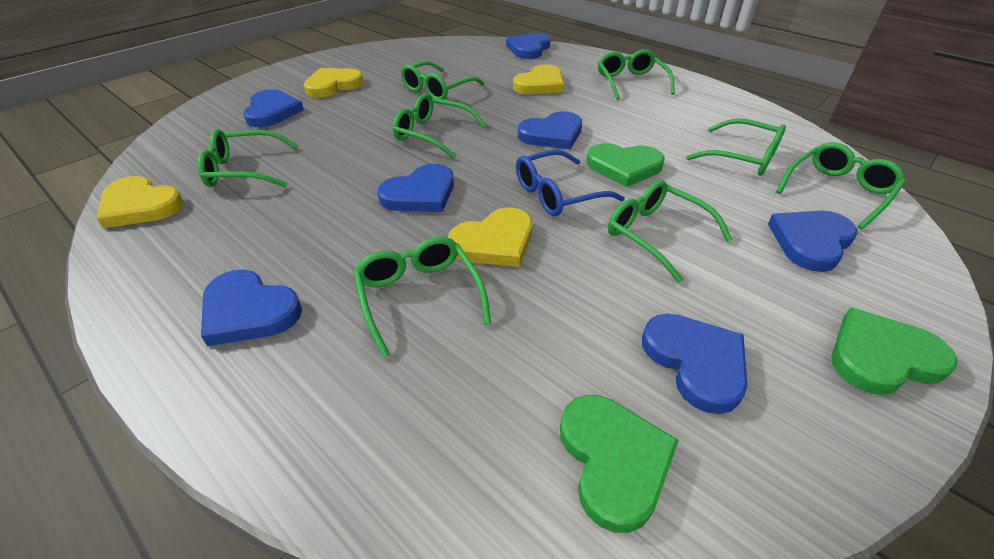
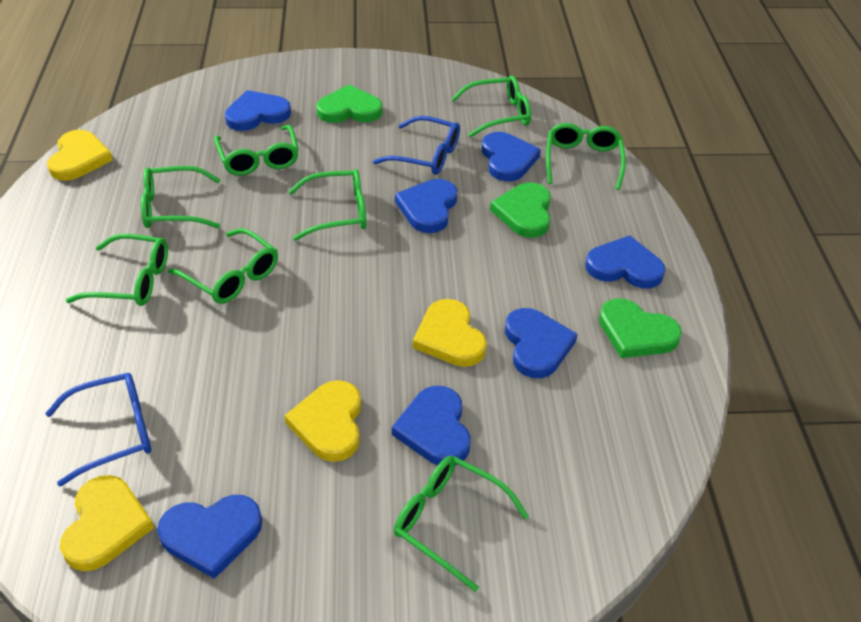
blue glasses: 1 -> 2

